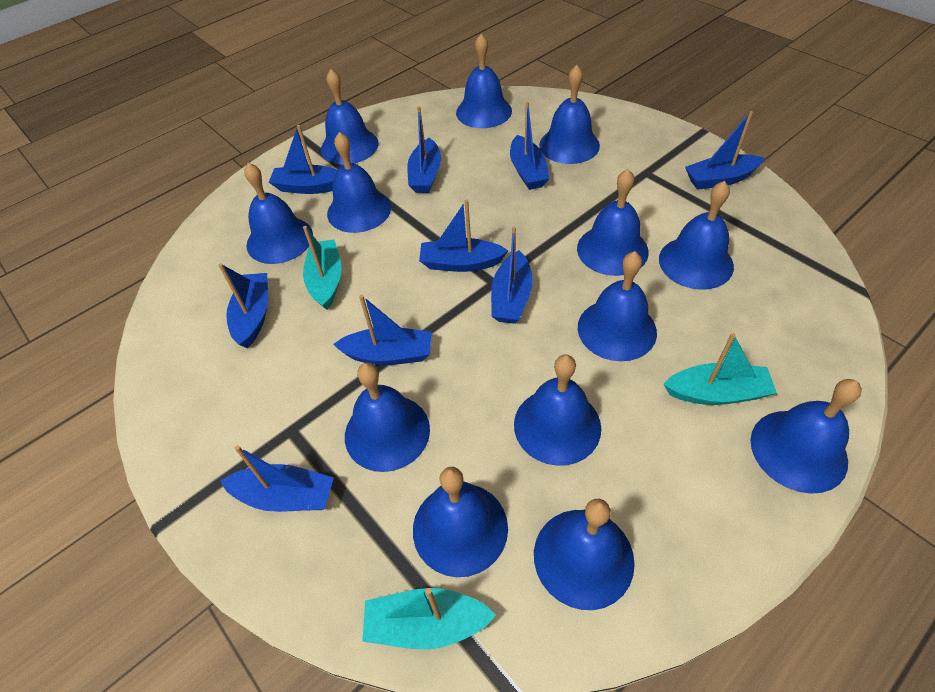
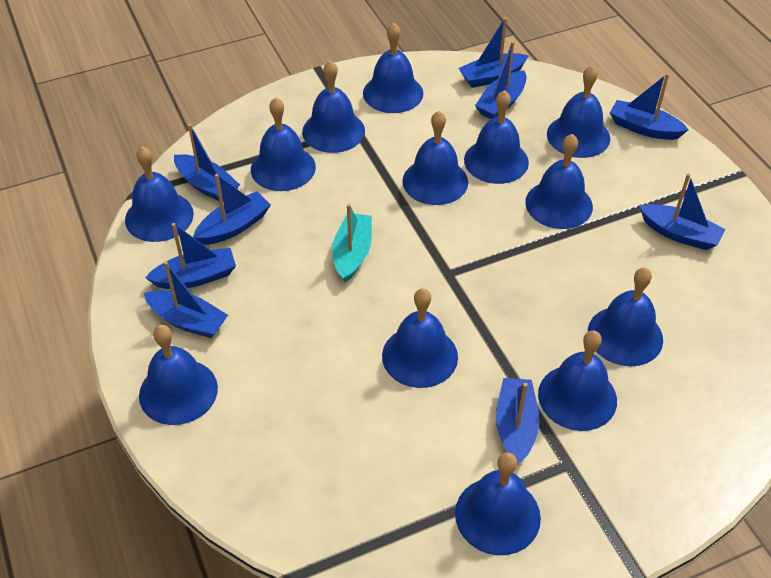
turquoise boat: 3 -> 1

